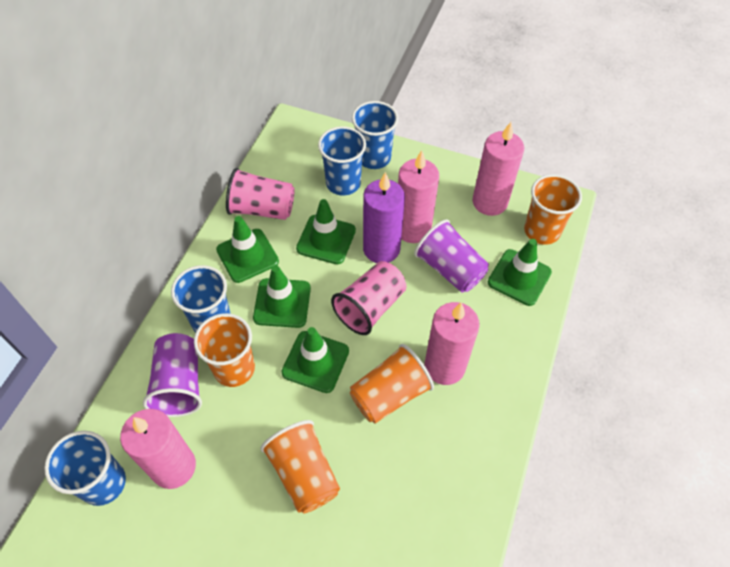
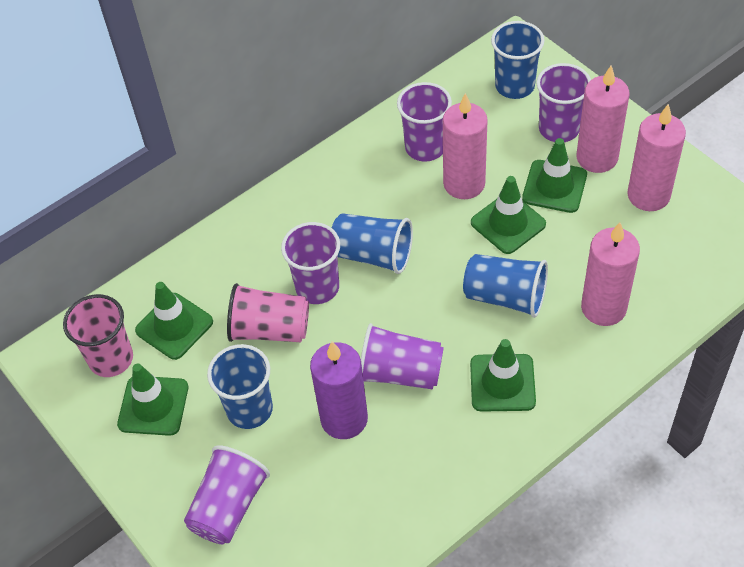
orange cup: 4 -> 0
purple cup: 2 -> 5

